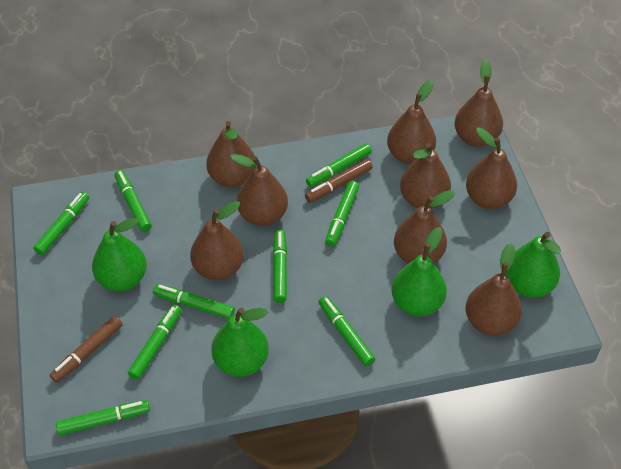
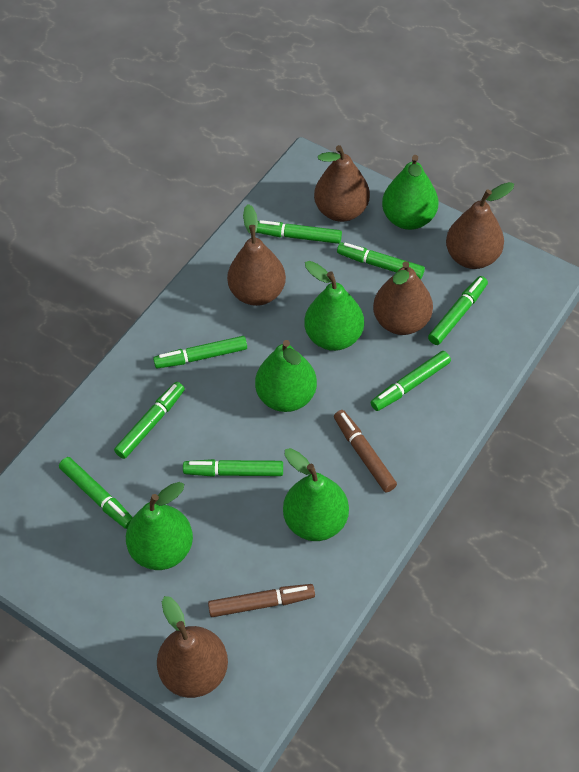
brown pear: 9 -> 5
green marker: 9 -> 8
green pear: 4 -> 5

